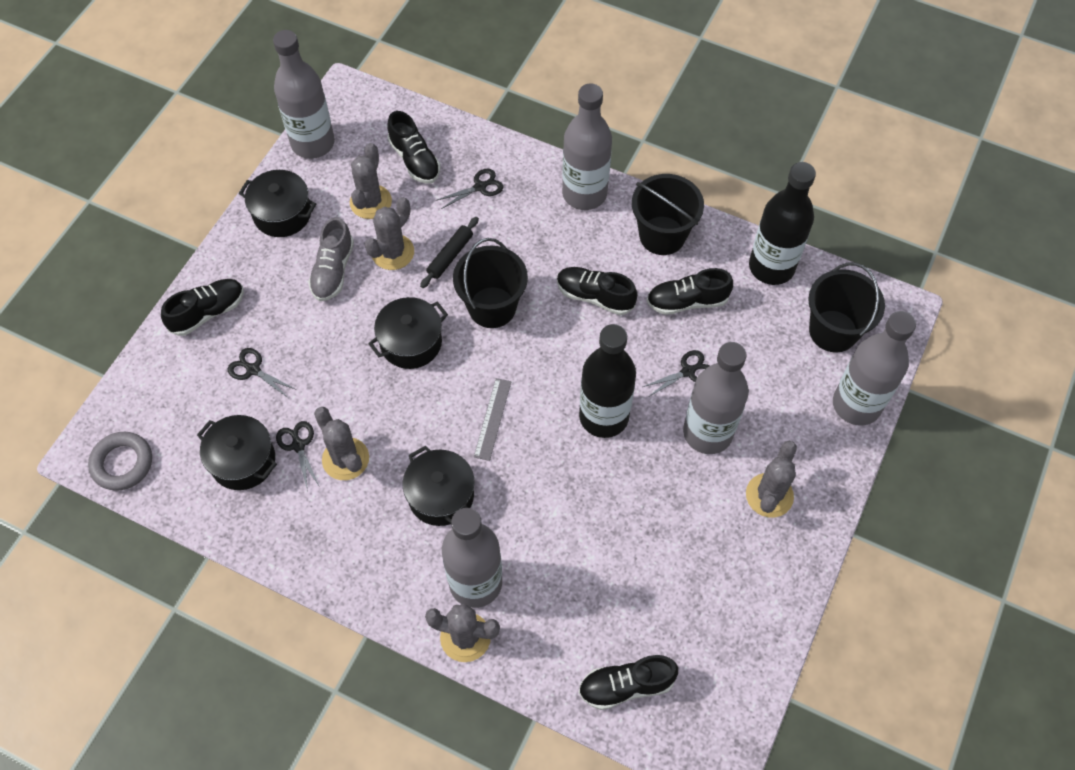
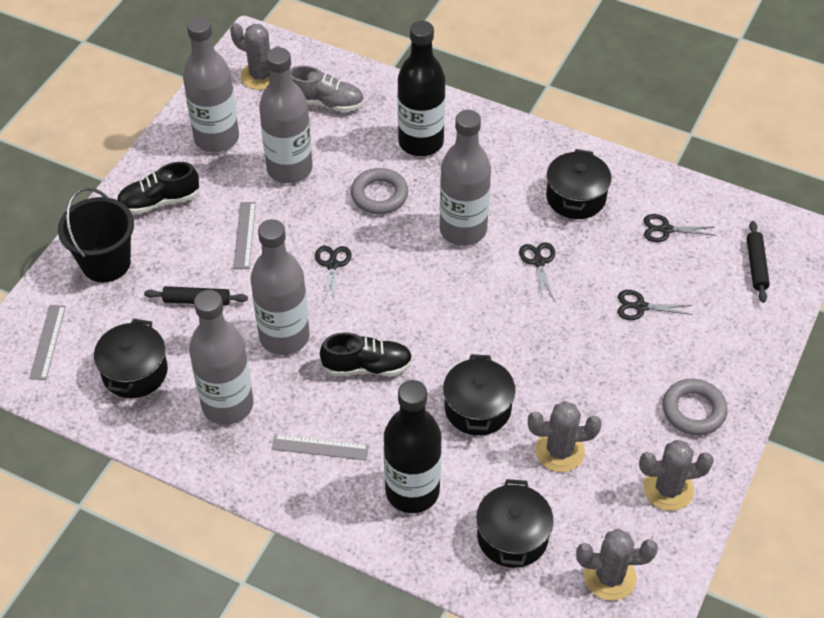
black bucket: 3 -> 1
black rolling pin: 1 -> 2
black shoe: 5 -> 2
grey cactus: 5 -> 4
grey ring: 1 -> 2
grey ruler: 1 -> 3

